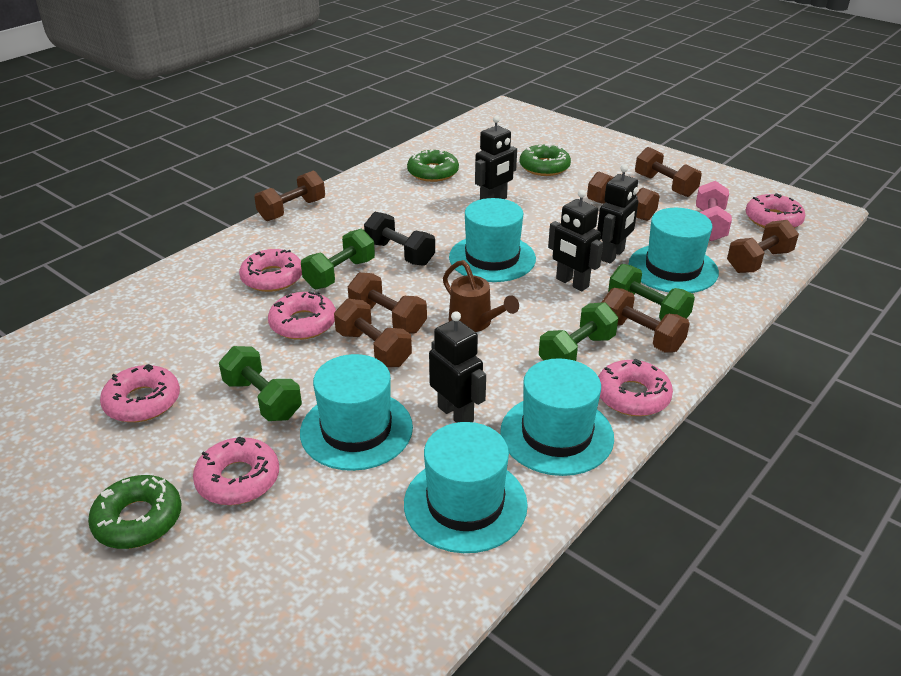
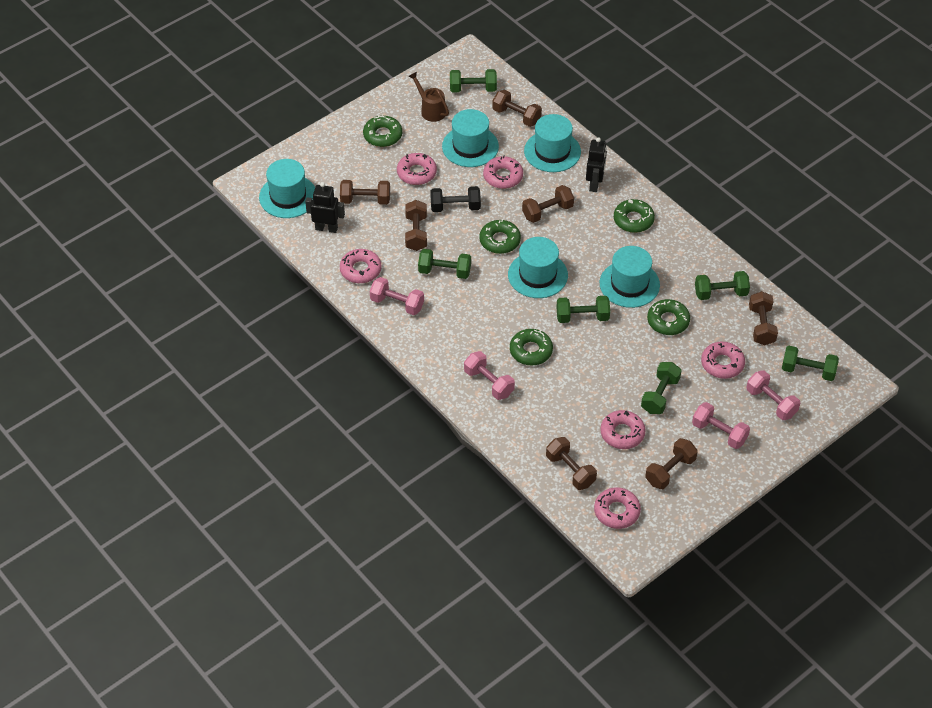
black robot: 4 -> 2
green donut: 3 -> 5
green dumbbell: 4 -> 6
pink dumbbell: 1 -> 4

